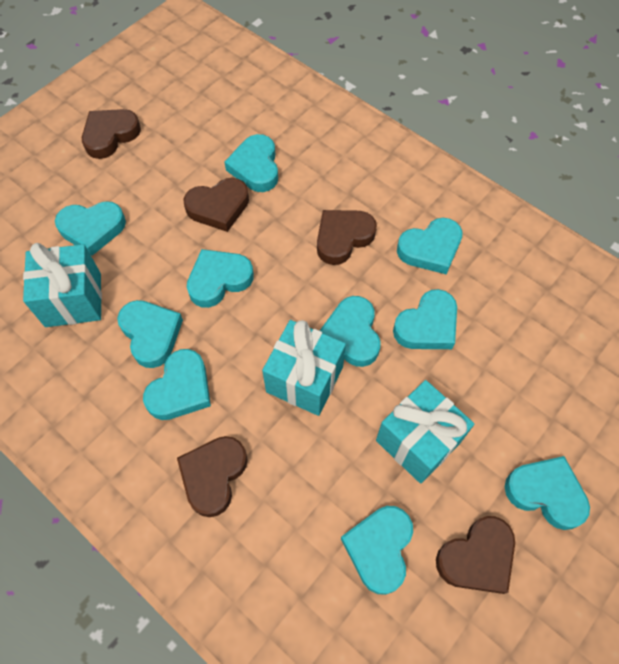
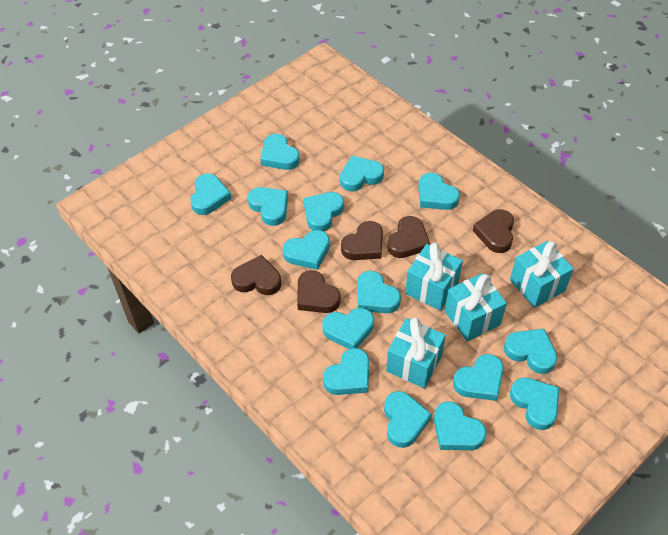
turquoise gift: 3 -> 4
turquoise heart: 10 -> 15

